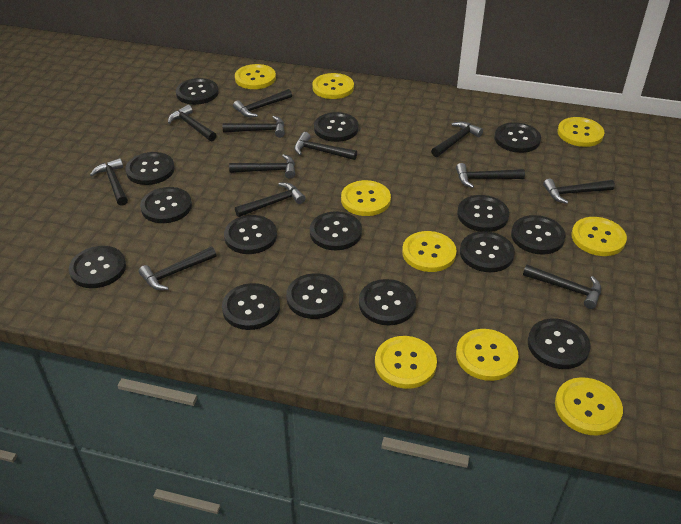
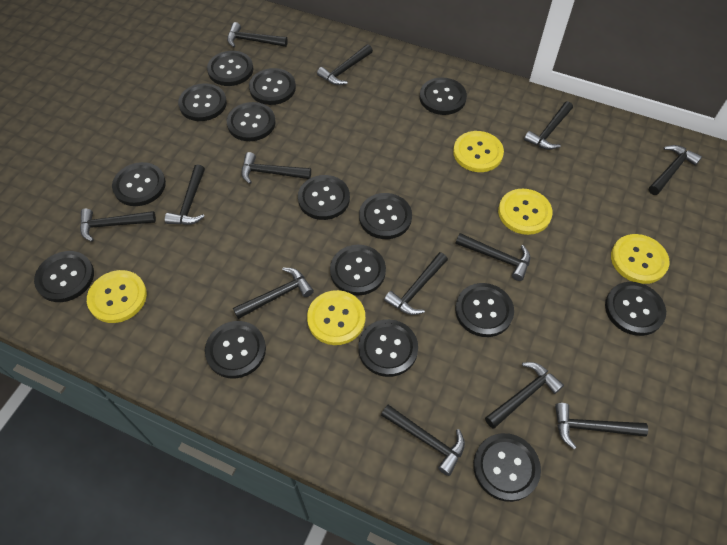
black hammer: 12 -> 13
yellow button: 9 -> 5

